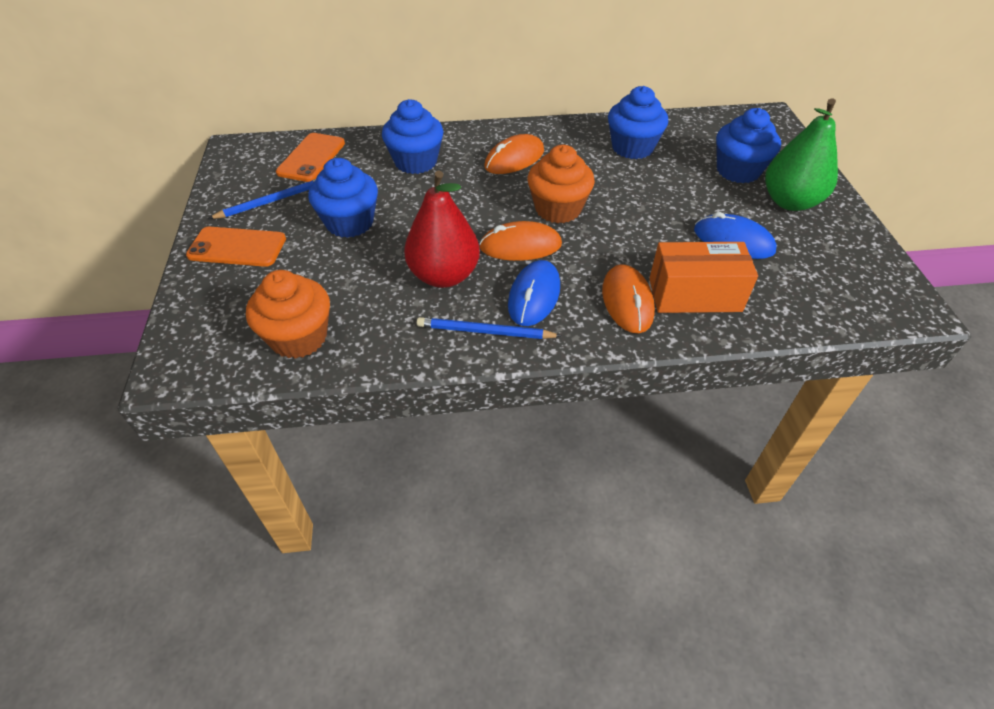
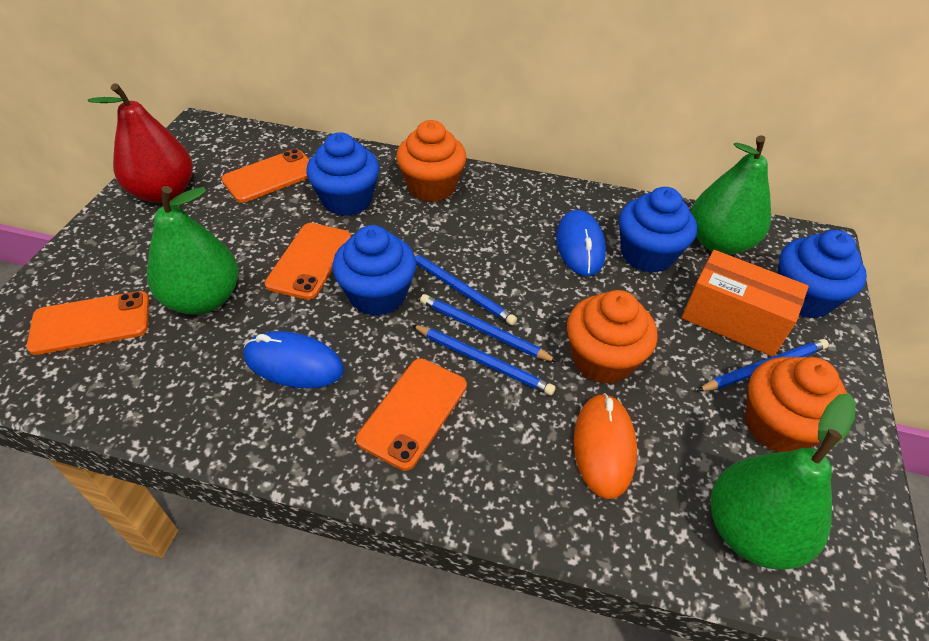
blue pencil: 2 -> 4
green pear: 1 -> 3
orange cupcake: 2 -> 3
orange mouse: 3 -> 1
orange phone: 2 -> 4

